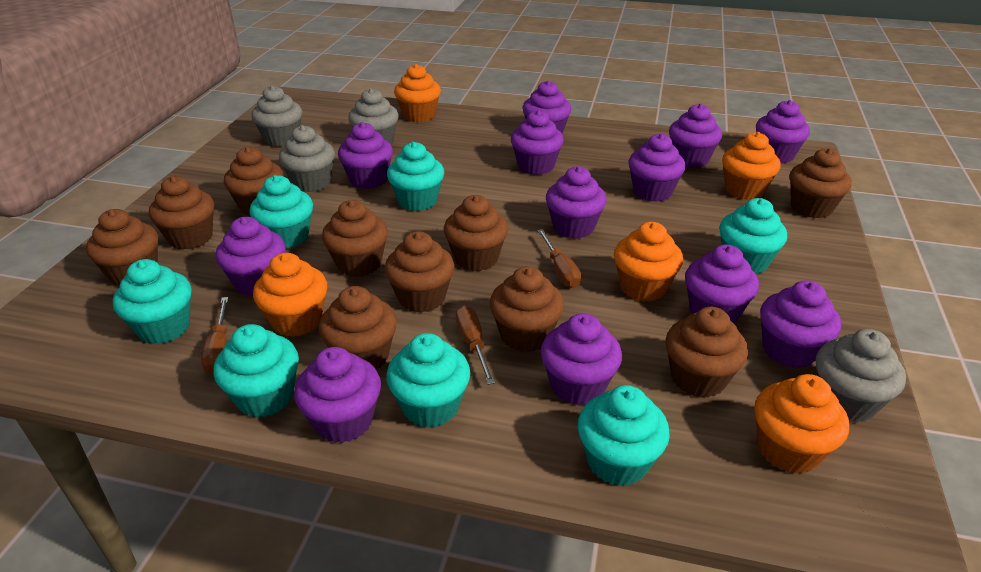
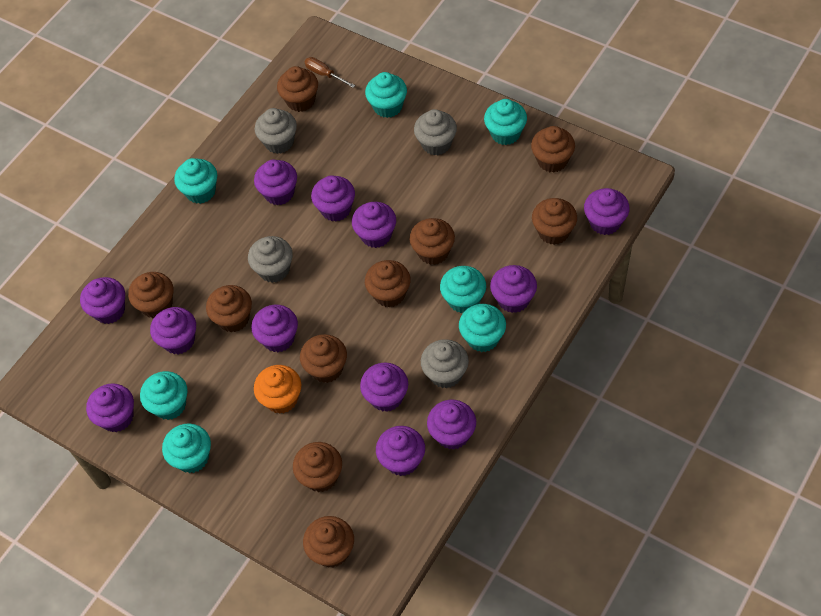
brown screwdriver: 3 -> 1
orange cupcake: 5 -> 1

